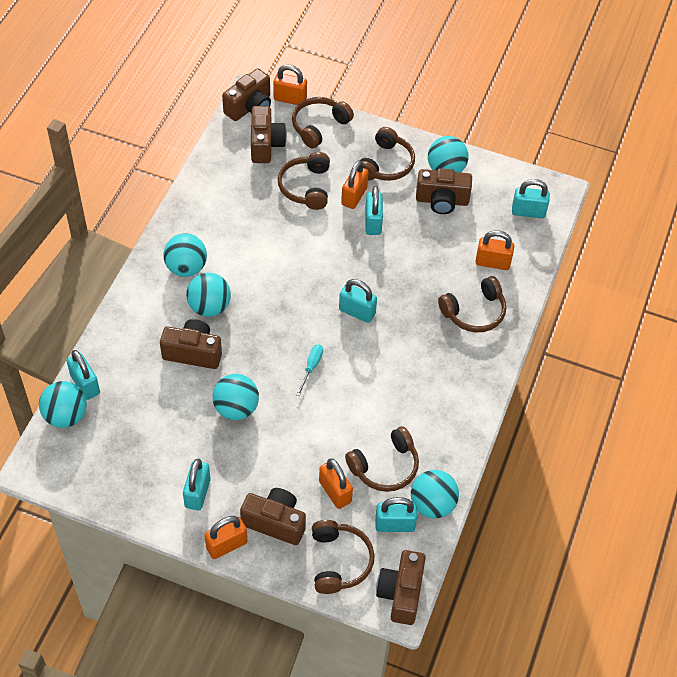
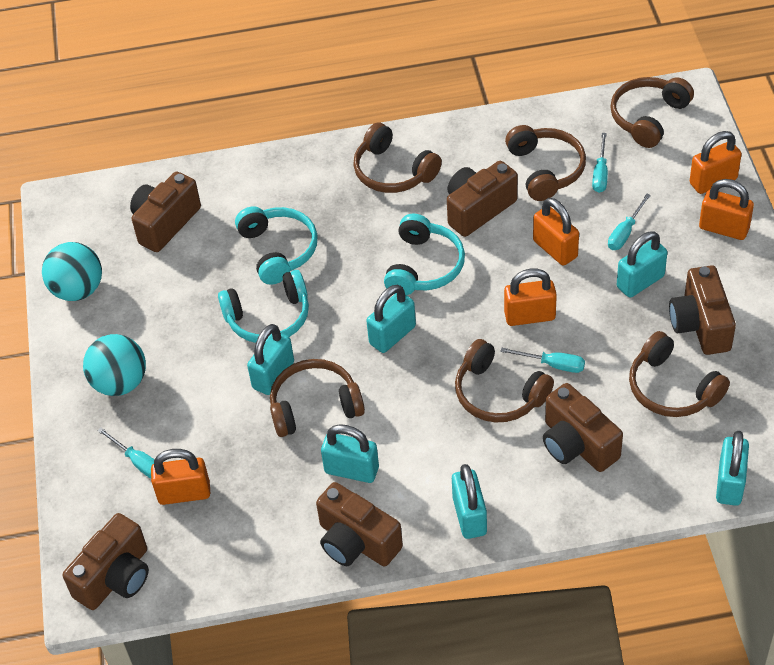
turquoise ball: 6 -> 2
turquoise headphones: 0 -> 3
turquoise screwdriver: 1 -> 4

